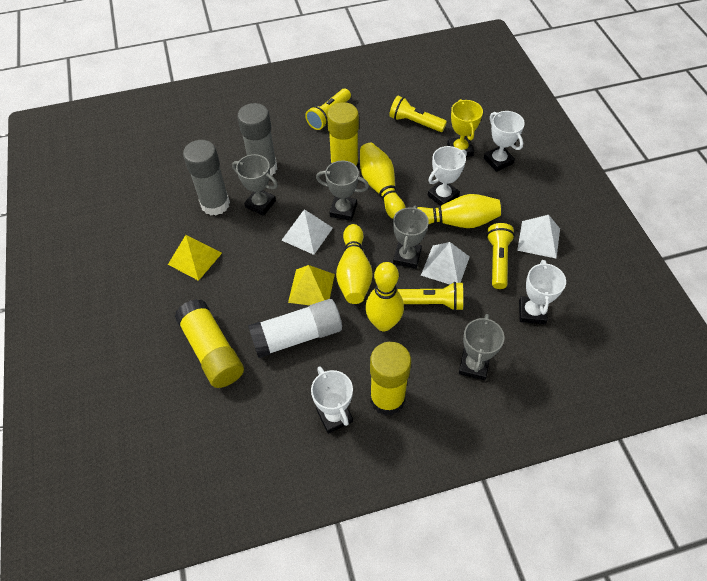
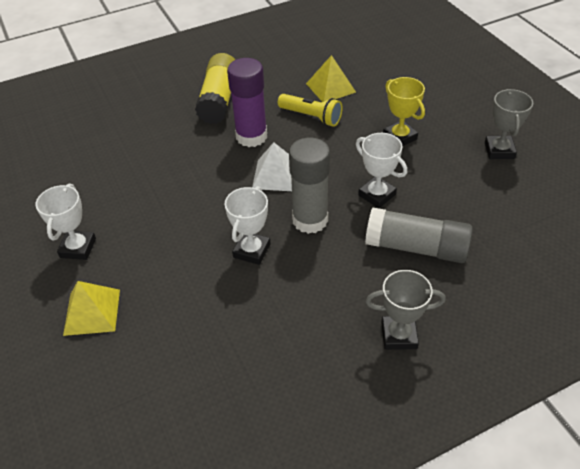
grey trophy: 4 -> 2
purple glue stick: 0 -> 1
white glue stick: 1 -> 0
white pyramid: 3 -> 1
white trophy: 4 -> 3
yellow bowling pin: 4 -> 0
yellow flashlight: 4 -> 1
yellow glue stick: 3 -> 1

